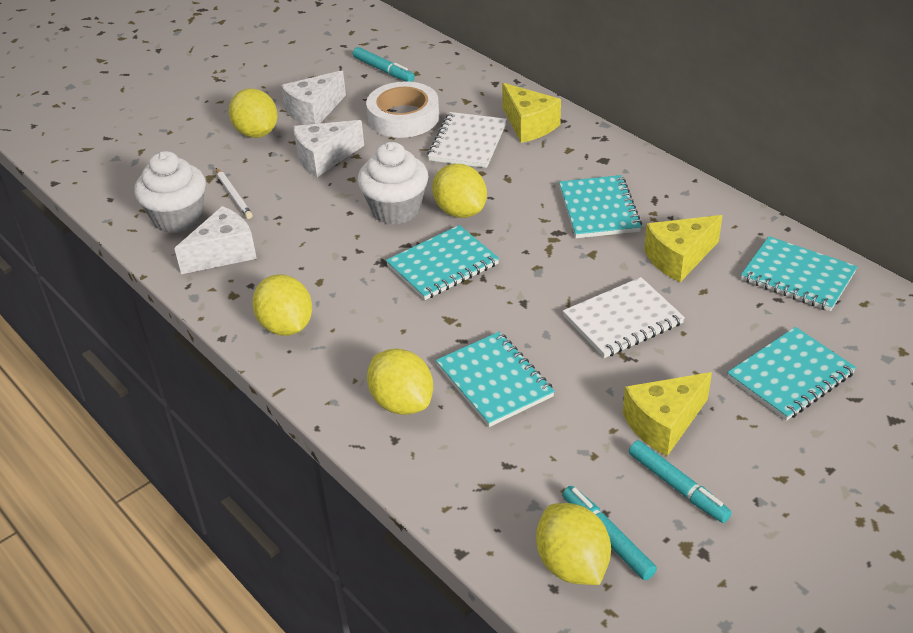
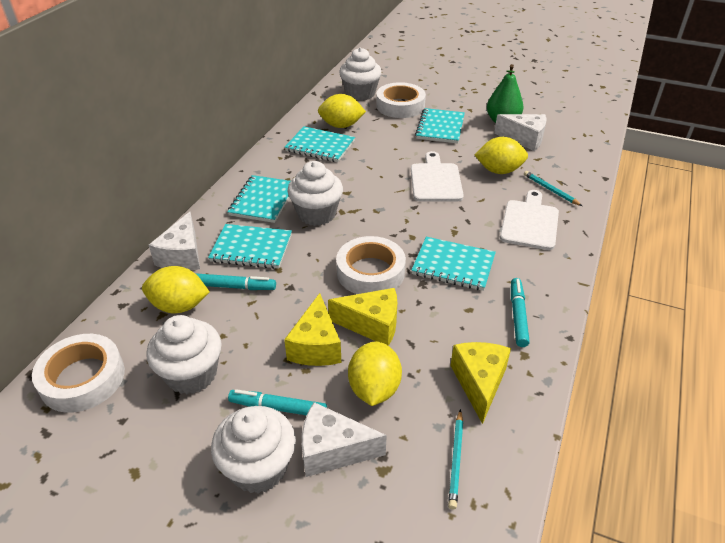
green pear: 0 -> 1
turquoise pencil: 0 -> 2
white cupcake: 2 -> 4
white cutting board: 0 -> 2
white notebook: 2 -> 0
white pencil: 1 -> 0
white tape: 1 -> 3
yellow lemon: 5 -> 4

